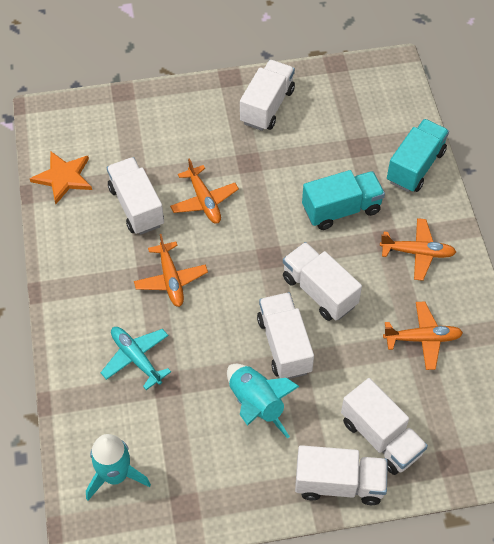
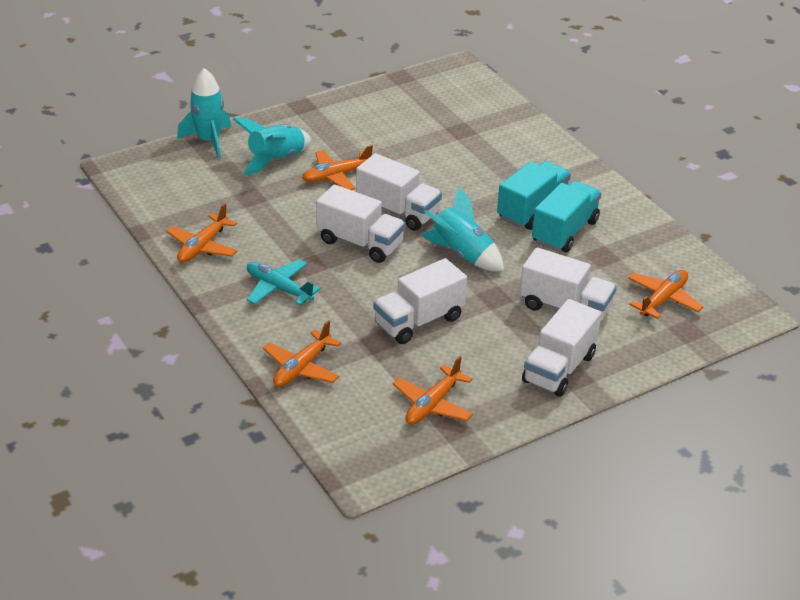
orange plane: 4 -> 5
orange star: 1 -> 0
turquoise rocket: 2 -> 3
white truck: 6 -> 5

